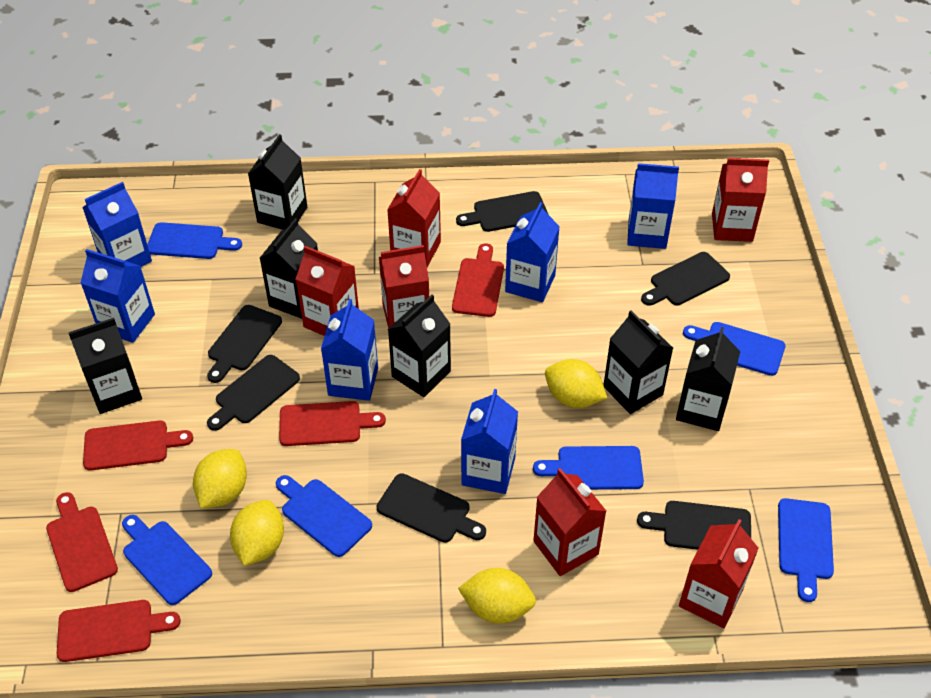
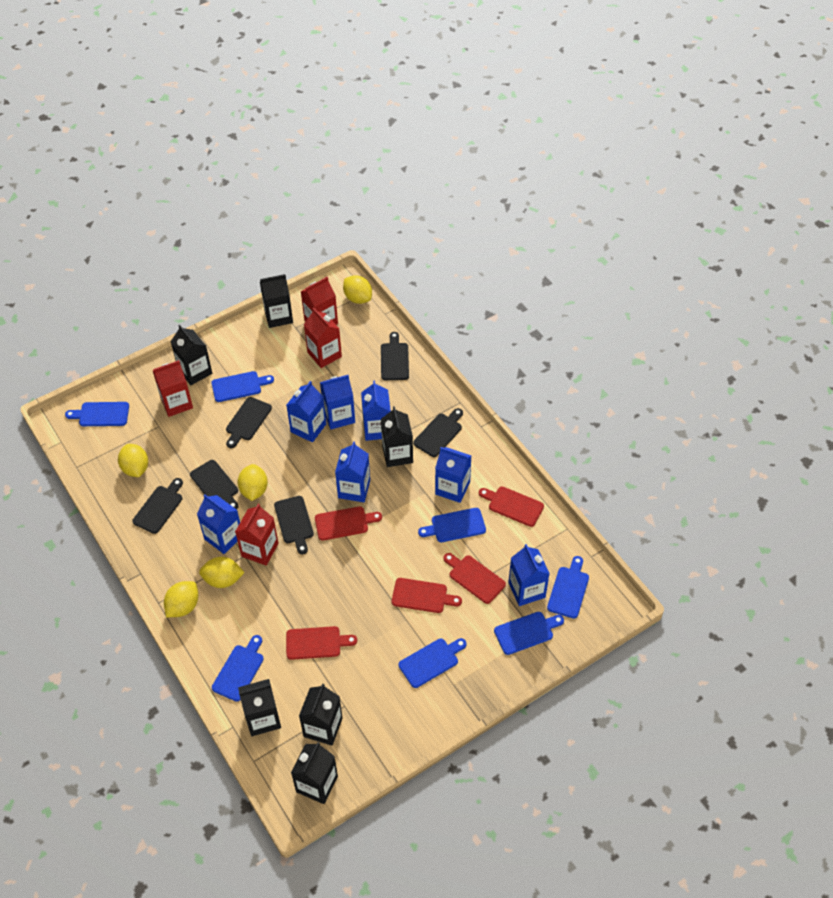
blue carton: 6 -> 7
blue cutting board: 6 -> 7
red carton: 6 -> 4
yellow lemon: 4 -> 5

